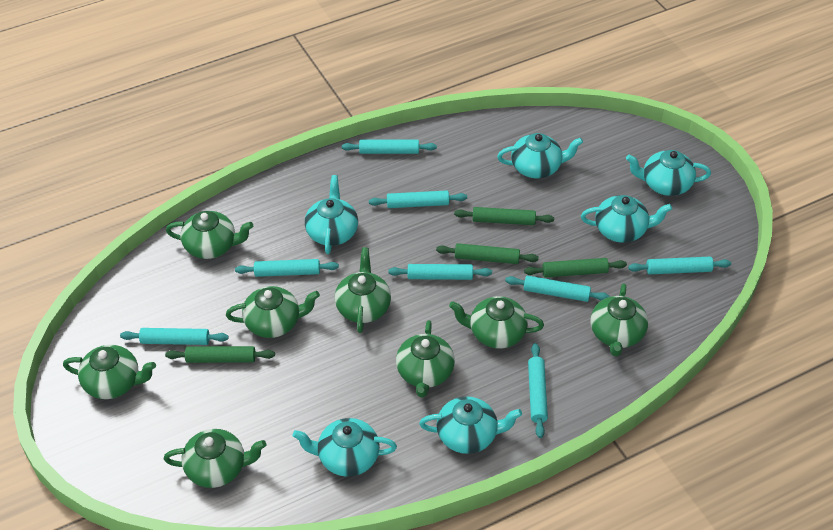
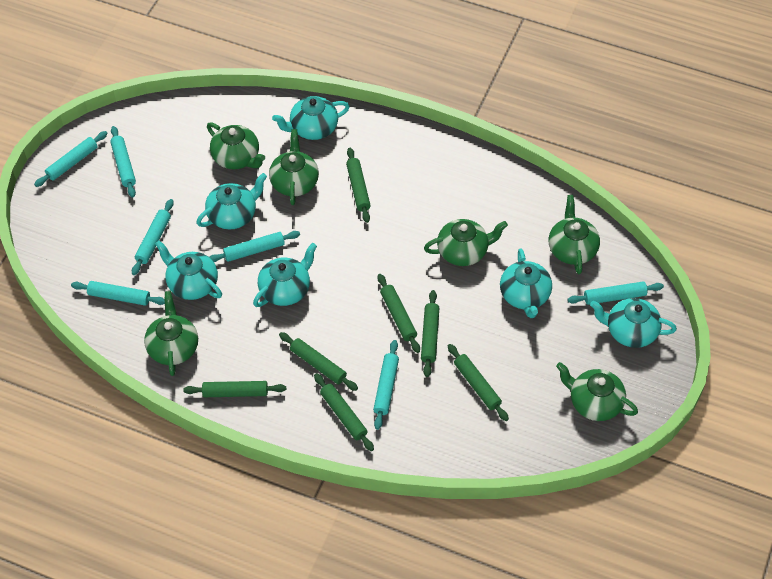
green rolling pin: 4 -> 7
green teapot: 8 -> 6
turquoise rolling pin: 8 -> 7

